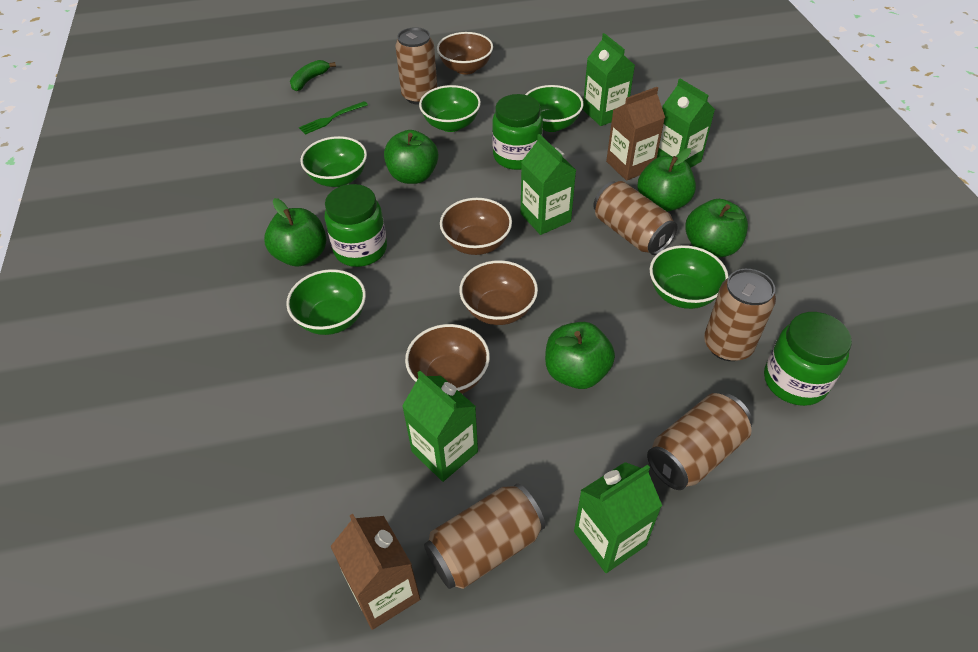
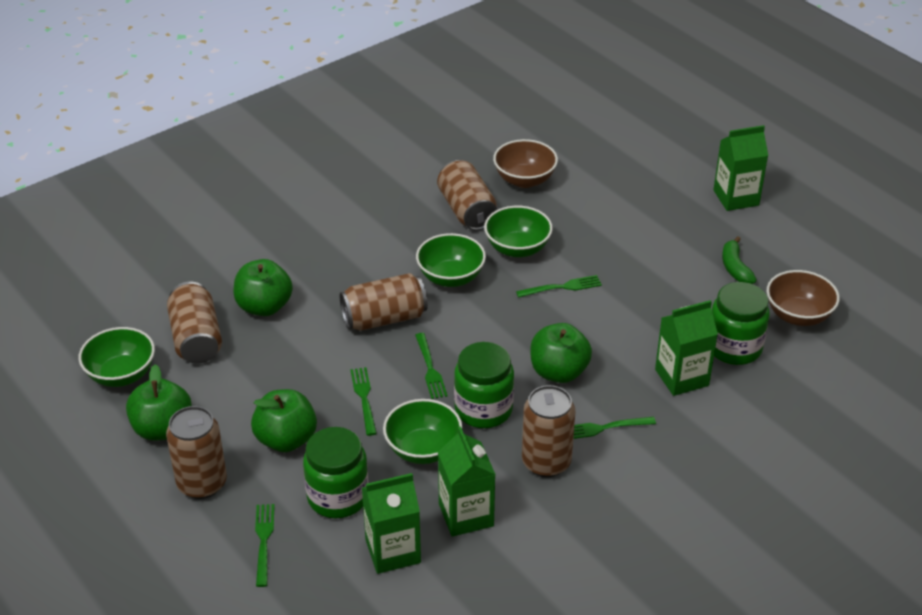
brown bowl: 4 -> 2
brown carton: 2 -> 0
green apple: 5 -> 4
green bowl: 5 -> 4
green carton: 5 -> 4
green fork: 1 -> 5

